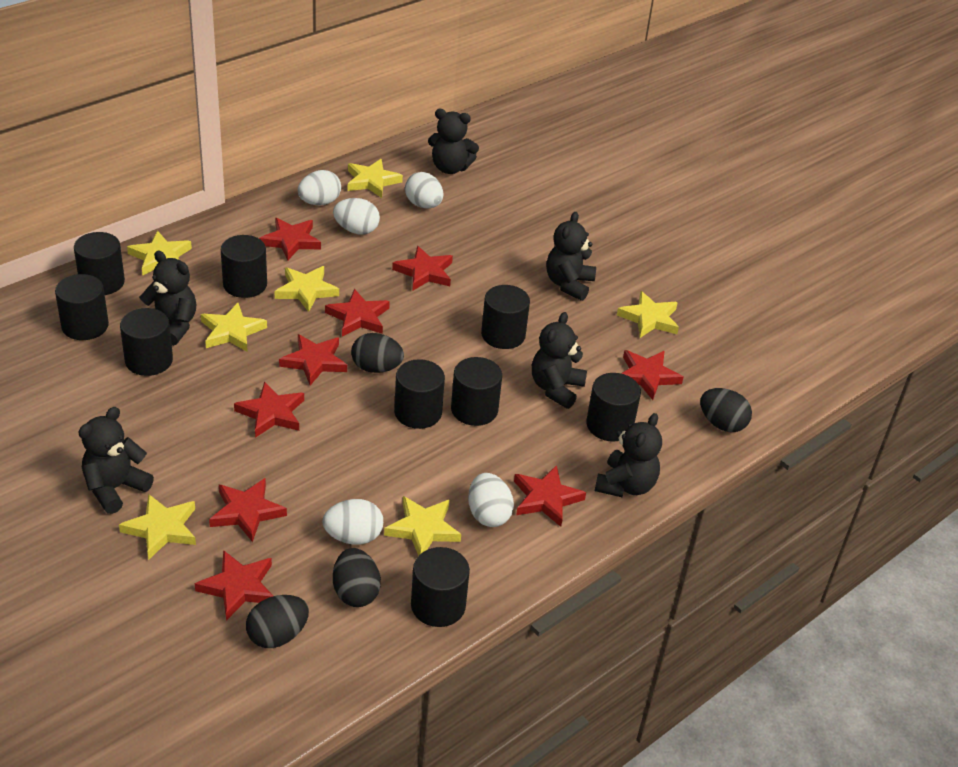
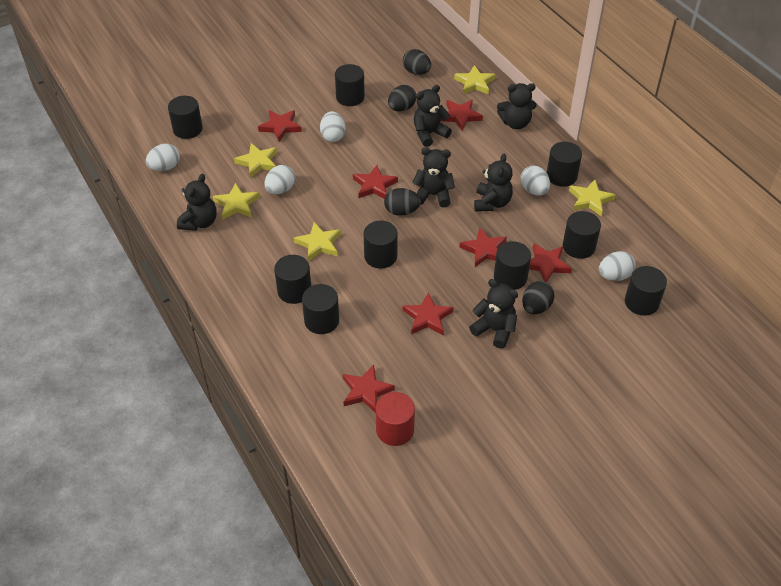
red cylinder: 0 -> 1
red star: 9 -> 7
yellow star: 7 -> 5

